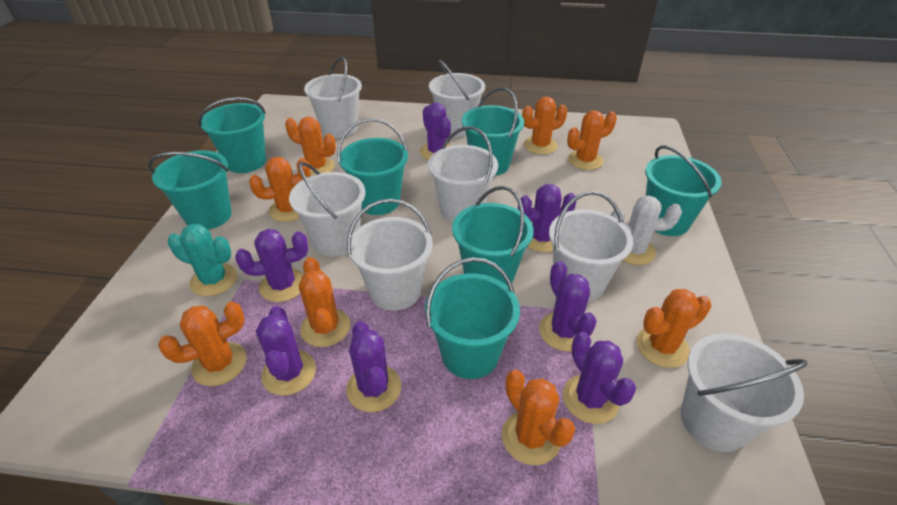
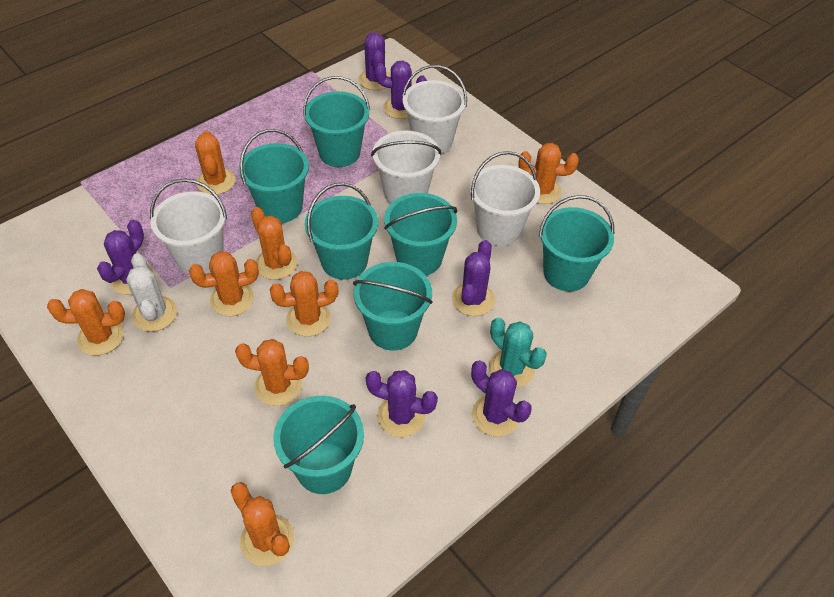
purple cactus: 7 -> 6
white bucket: 7 -> 4

